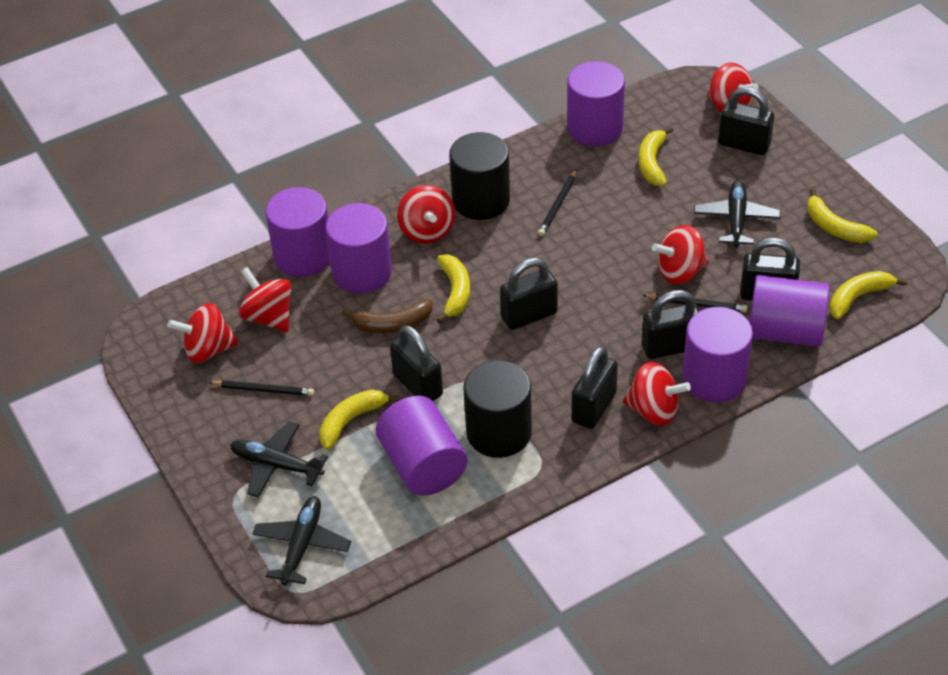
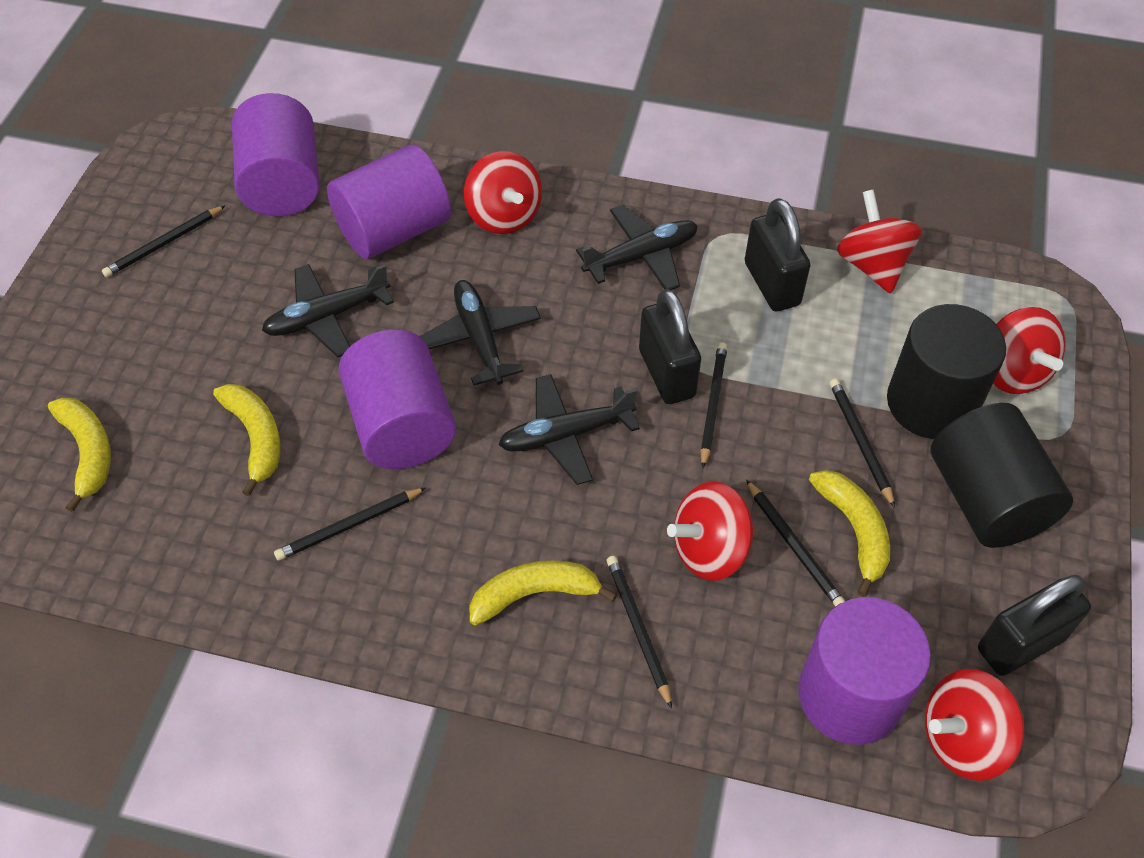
black padlock: 6 -> 3
black pencil: 3 -> 6
black plane: 3 -> 4
brown banana: 1 -> 0
purple cylinder: 6 -> 4
red spinning top: 6 -> 5
yellow banana: 5 -> 4

